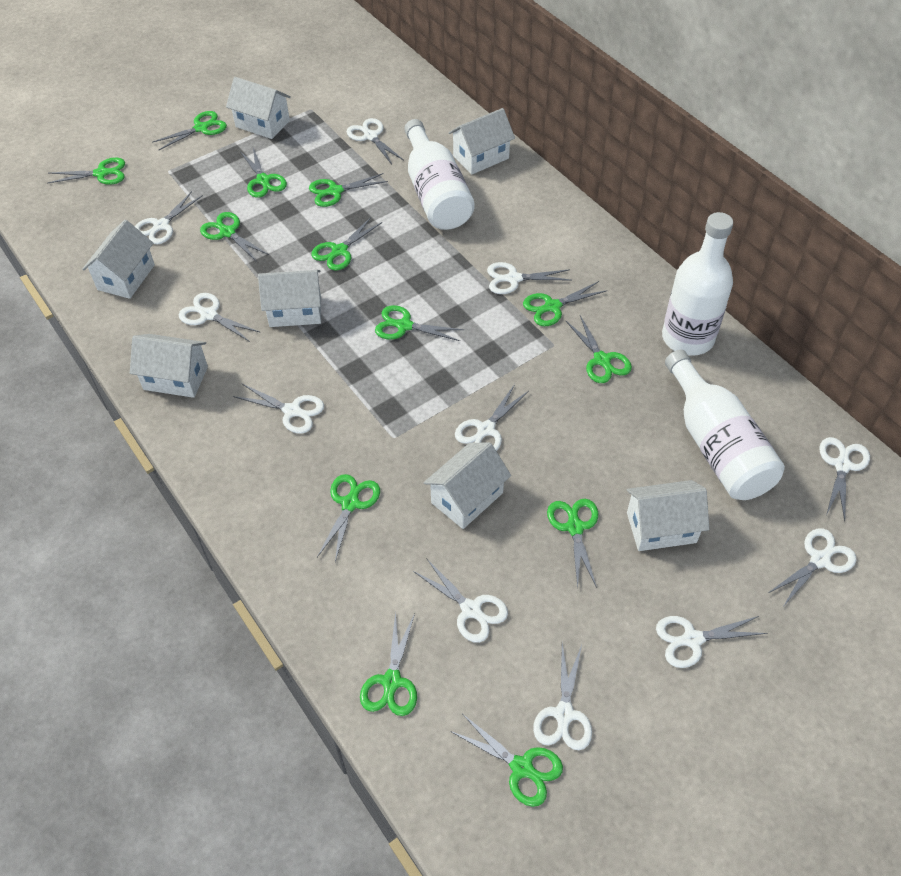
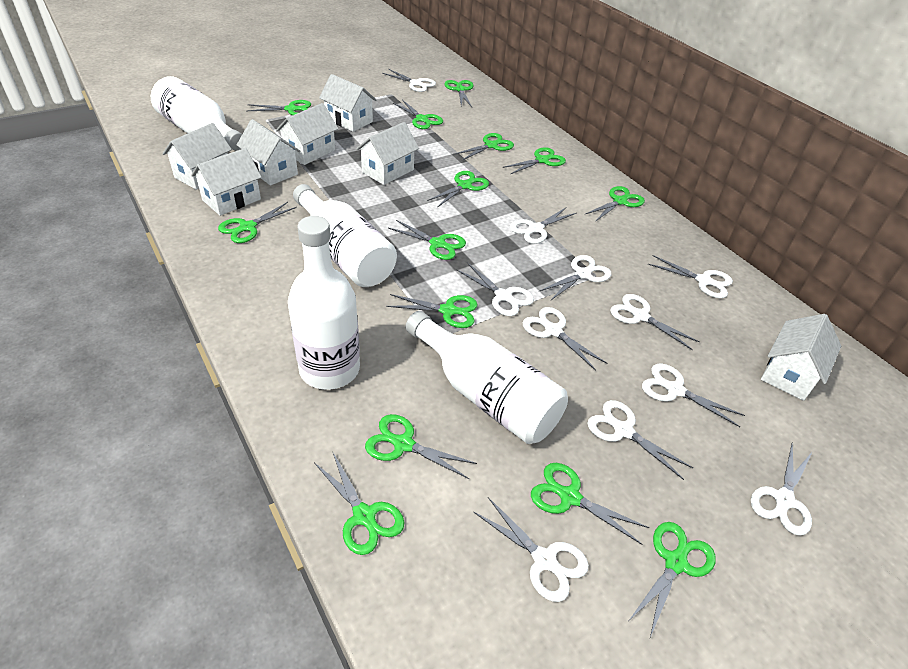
green scissors: 13 -> 14
white bottle: 3 -> 4

